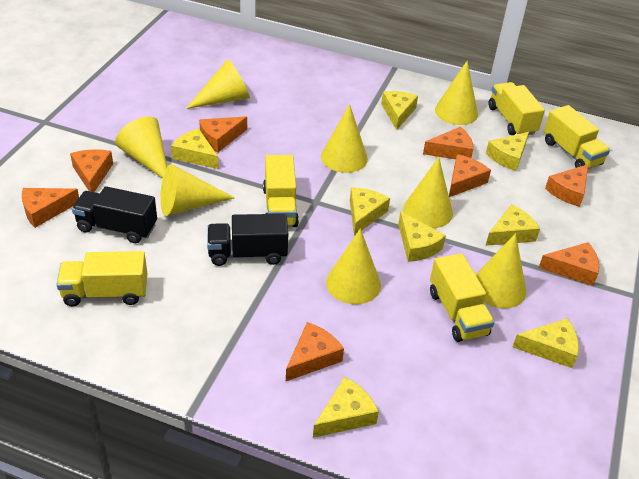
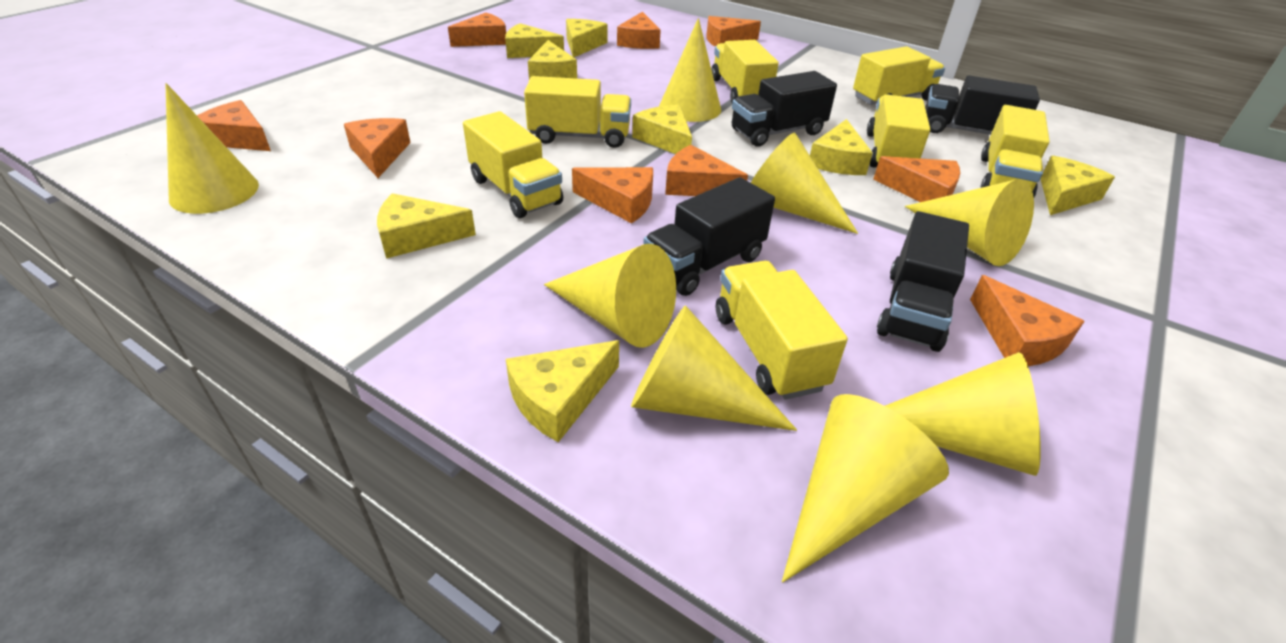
black truck: 2 -> 4
orange cheese: 8 -> 9
yellow truck: 5 -> 7

